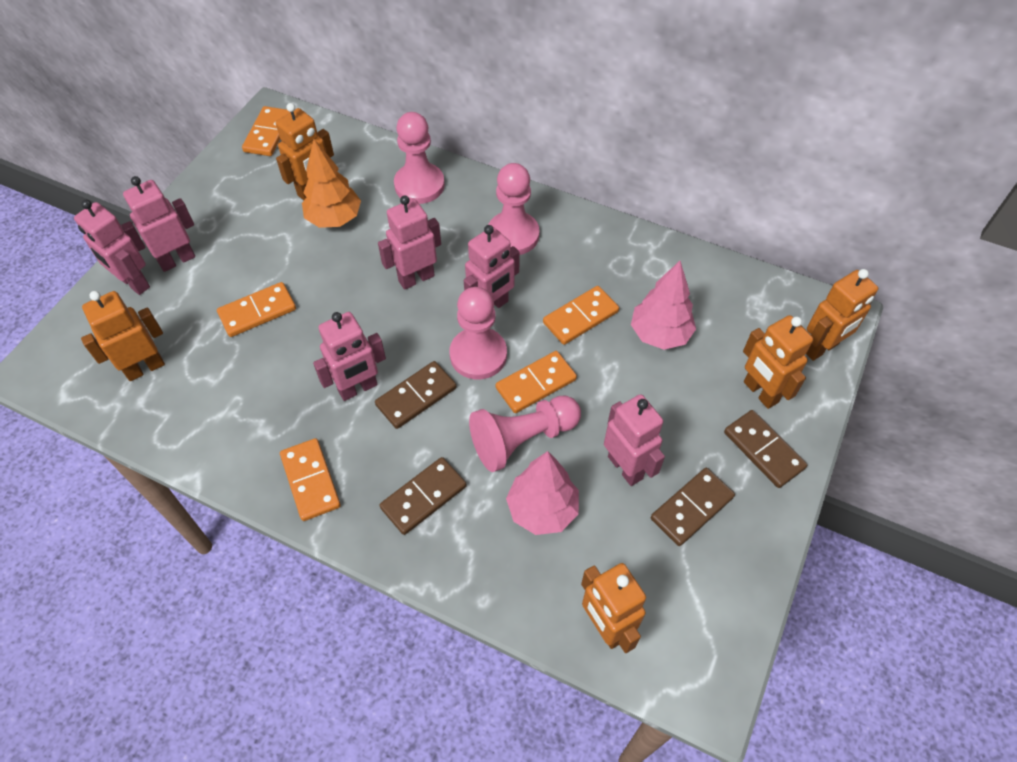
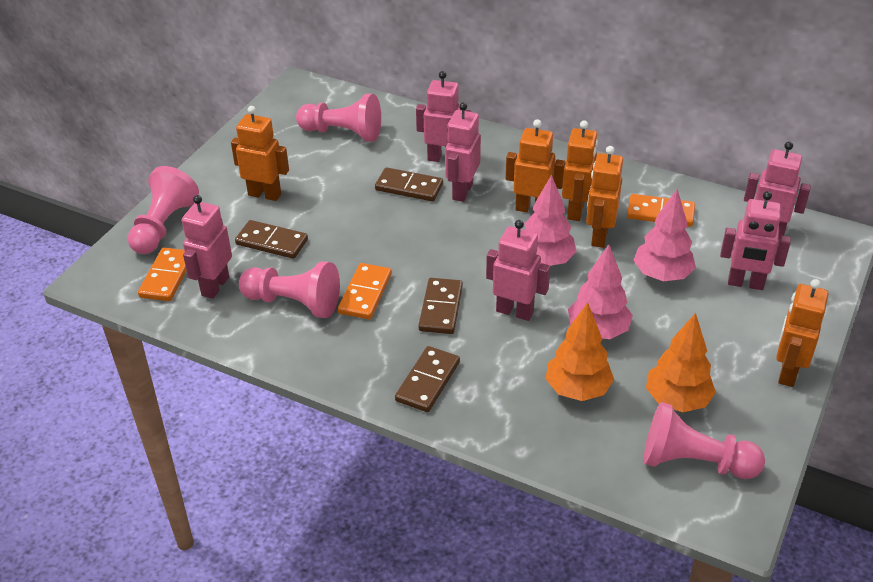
orange domino: 5 -> 3
orange tree: 1 -> 2
pink tree: 2 -> 3

